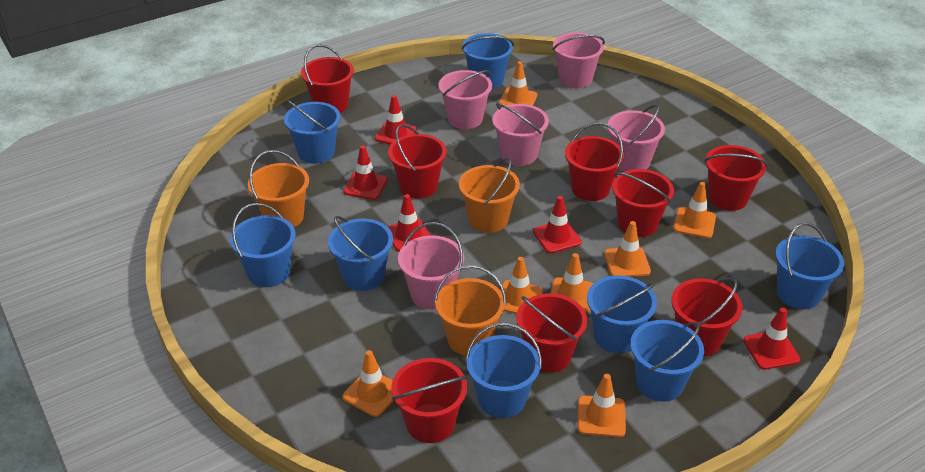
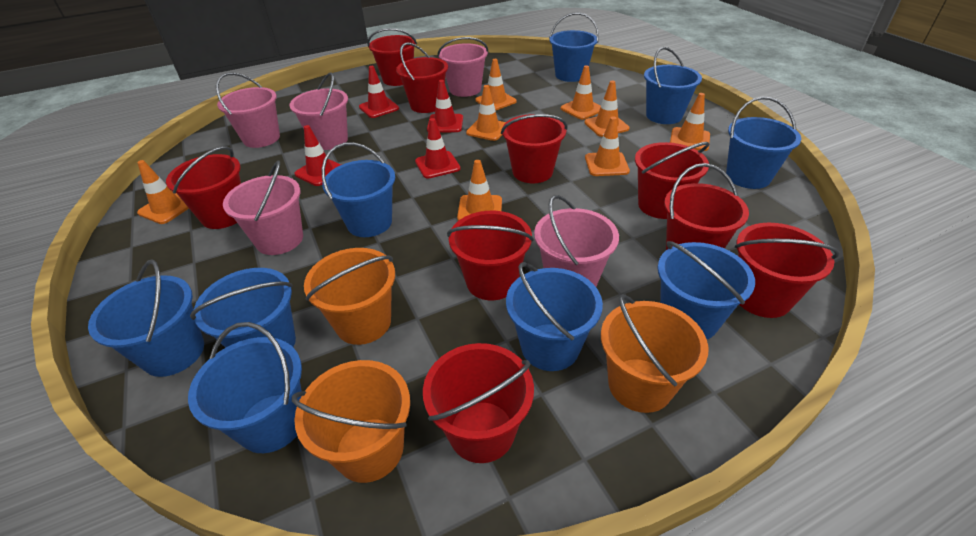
blue bucket: 8 -> 9
orange traffic cone: 7 -> 8
red bucket: 8 -> 9
red traffic cone: 5 -> 4

